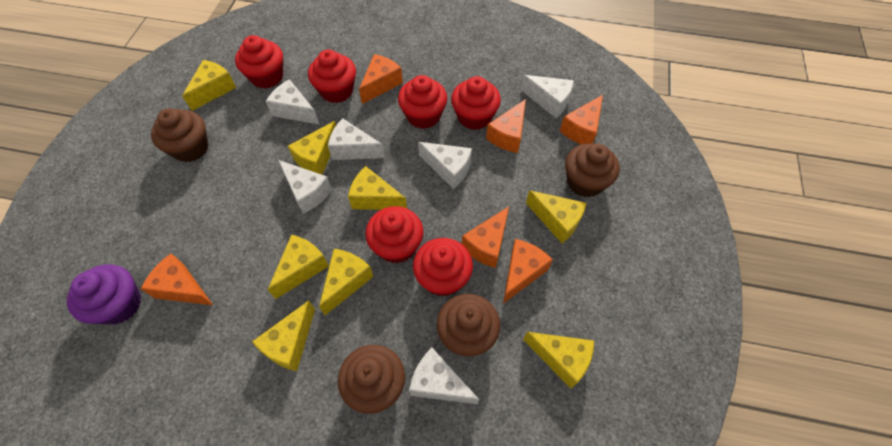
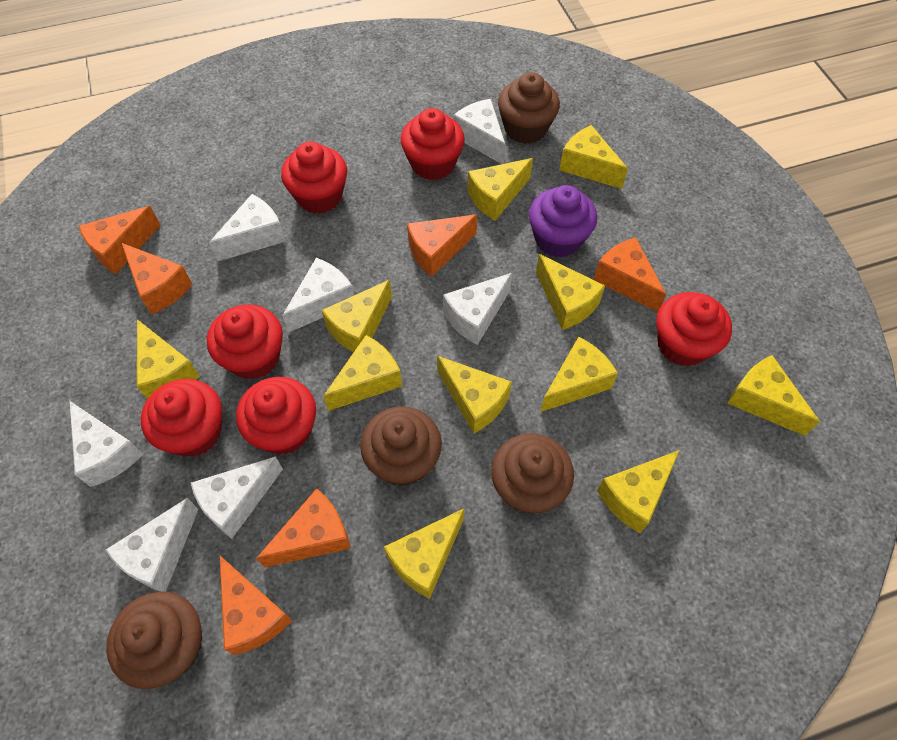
white cheese: 6 -> 7
yellow cheese: 8 -> 11

